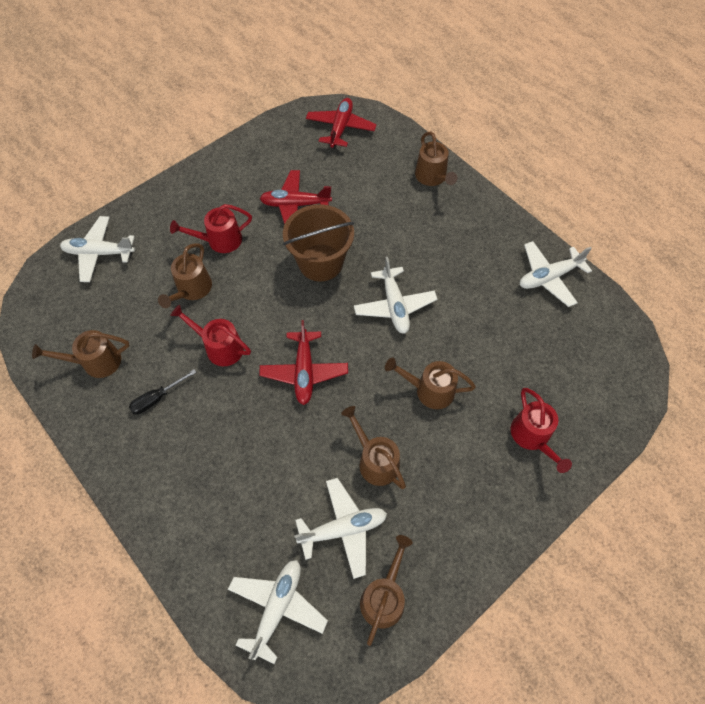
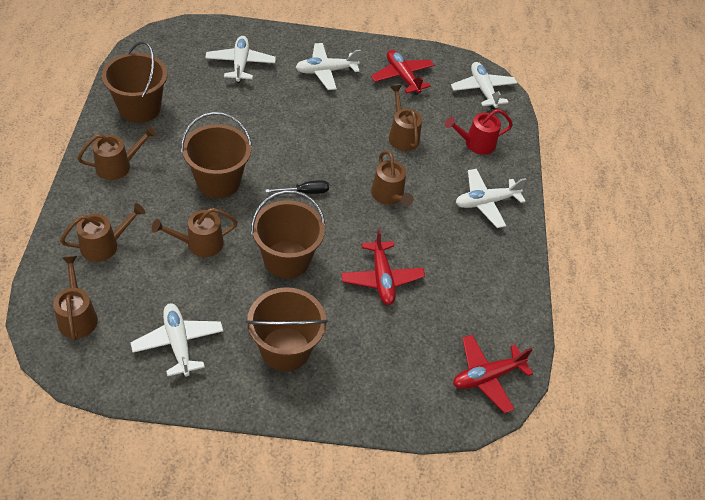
brown bucket: 1 -> 4
red watering can: 3 -> 1

